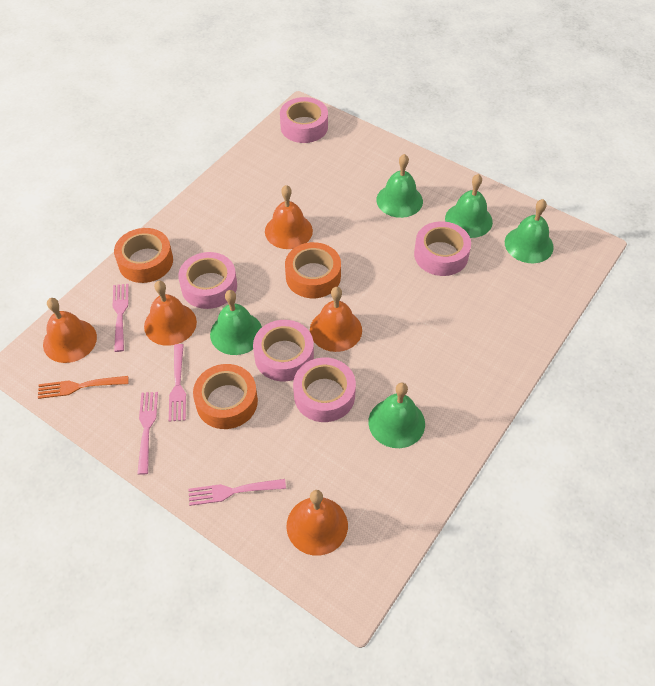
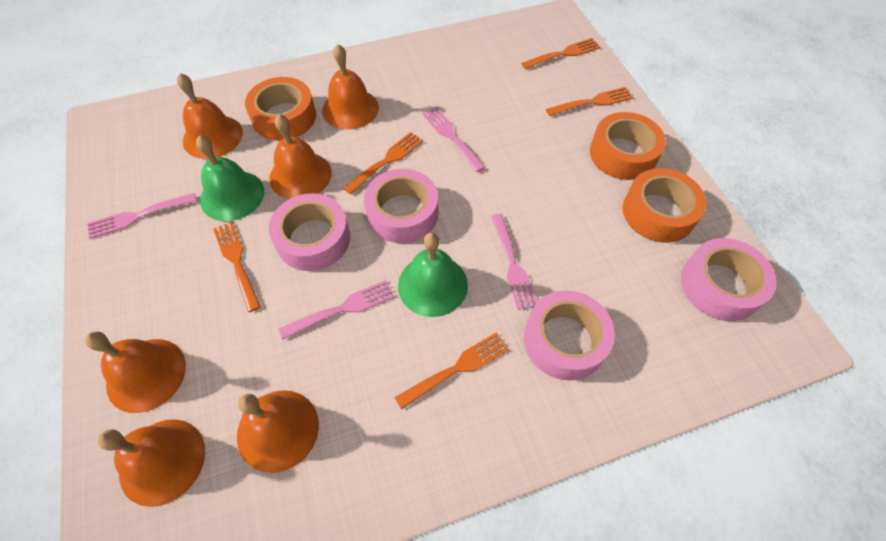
green bell: 5 -> 2
orange bell: 5 -> 6
orange fork: 1 -> 5
pink tape: 5 -> 4

